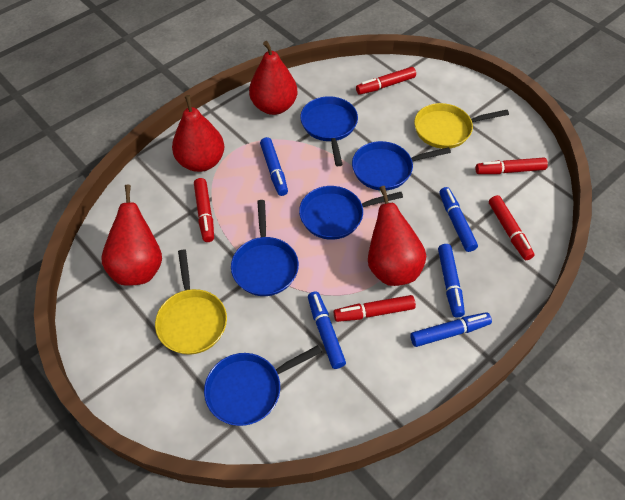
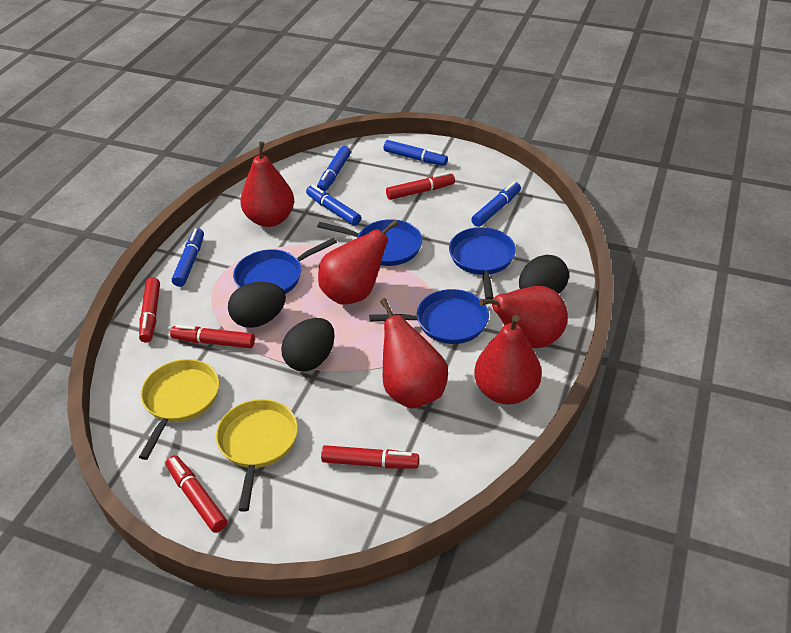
black egg: 0 -> 3
blue pan: 5 -> 4
red pear: 4 -> 5

